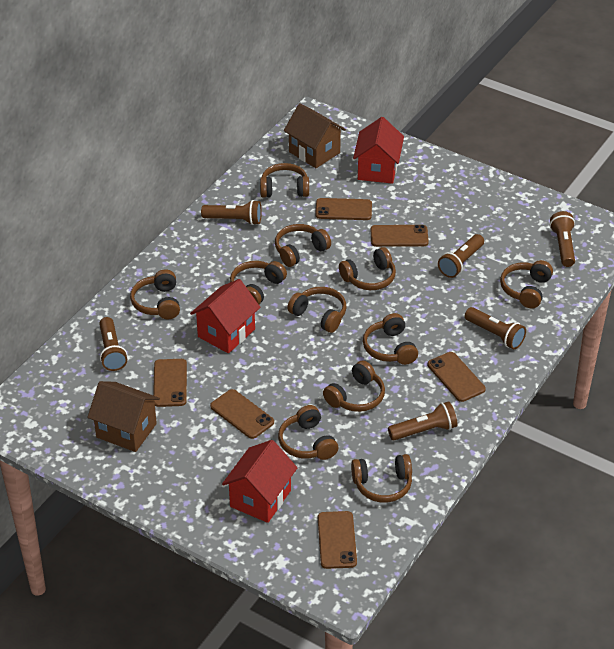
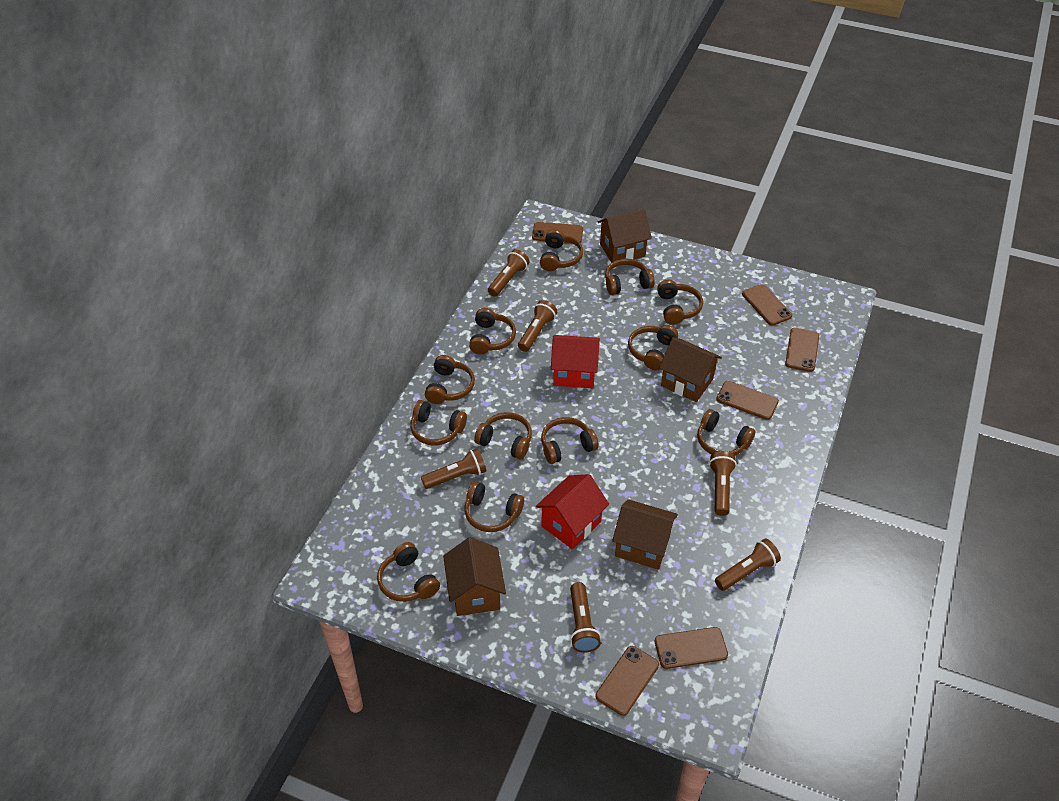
brown headphones: 11 -> 12
brown house: 2 -> 4
red house: 3 -> 2

